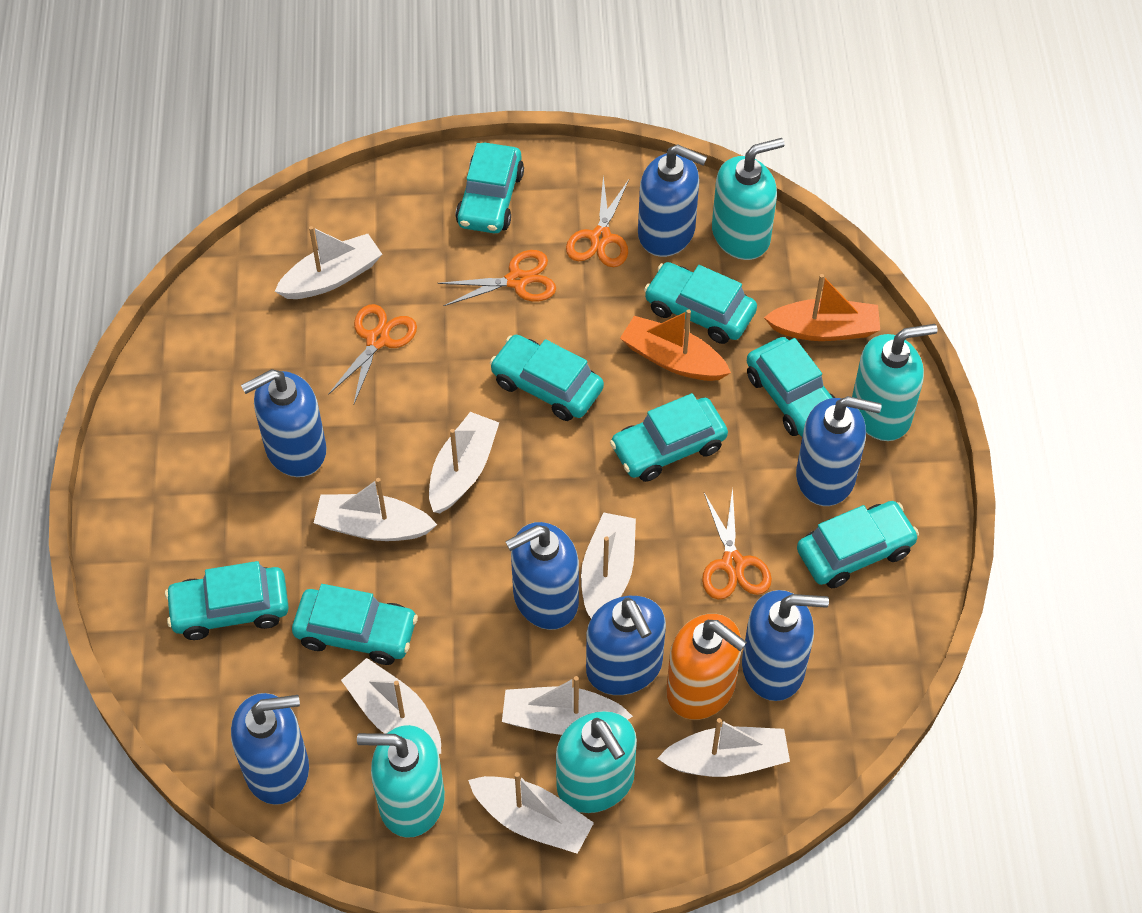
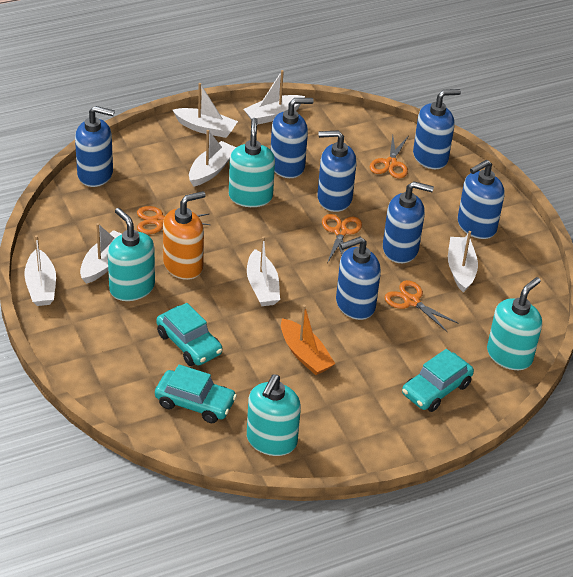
orange boat: 2 -> 1
turquoise car: 8 -> 3
white boat: 8 -> 7

